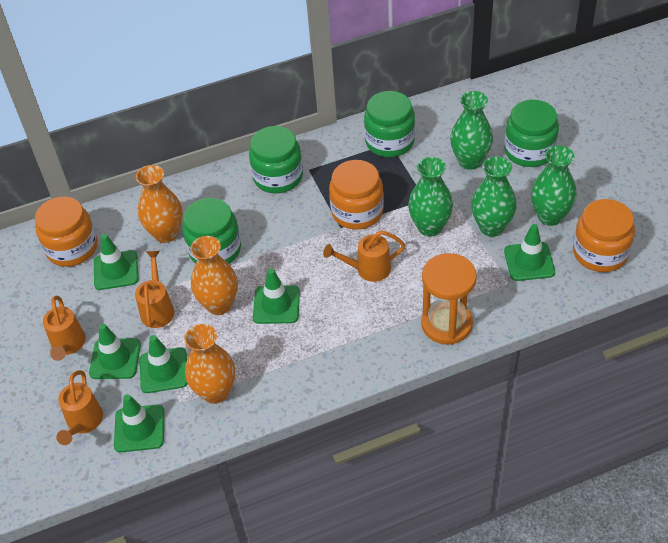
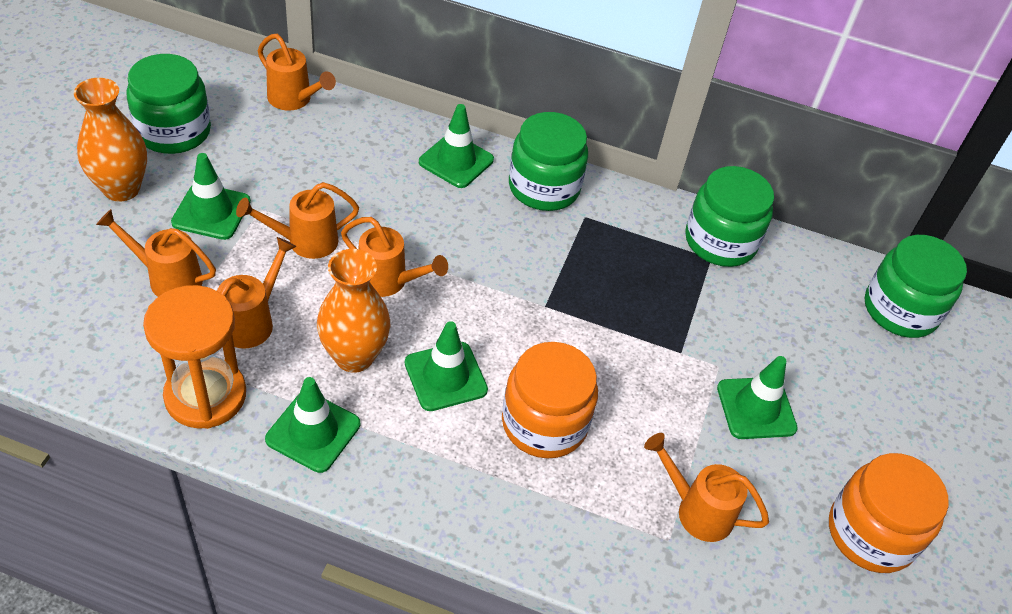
green traffic cone: 6 -> 5
green vase: 4 -> 0
orange jar: 3 -> 2
orange vase: 3 -> 2
orange watering can: 4 -> 6

